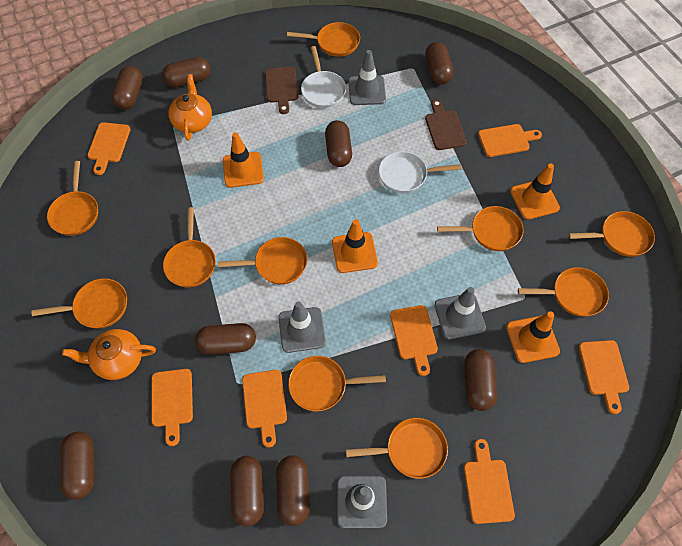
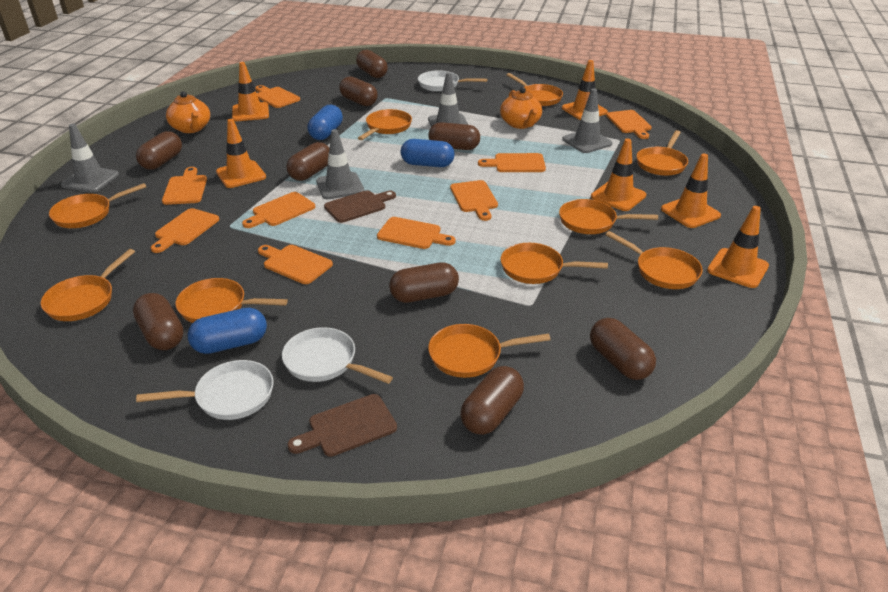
blue capsule: 0 -> 3
orange cutting board: 7 -> 9
orange traffic cone: 4 -> 6
white pan: 2 -> 3

